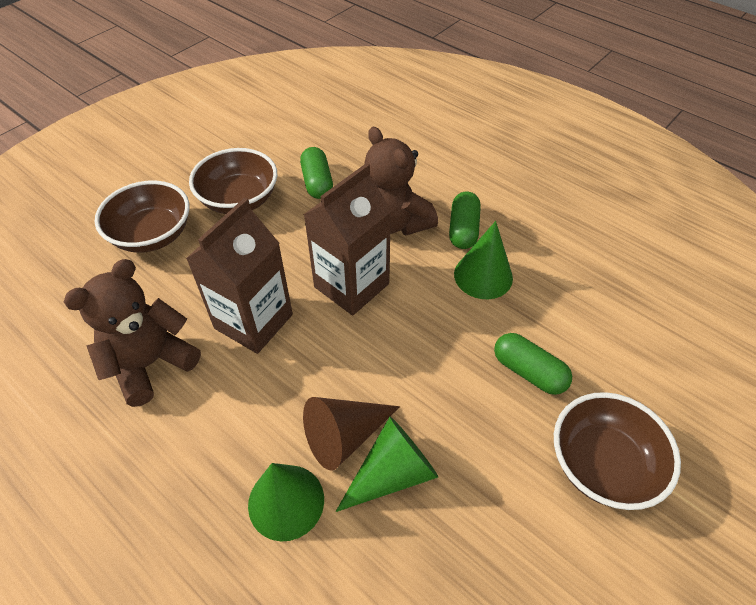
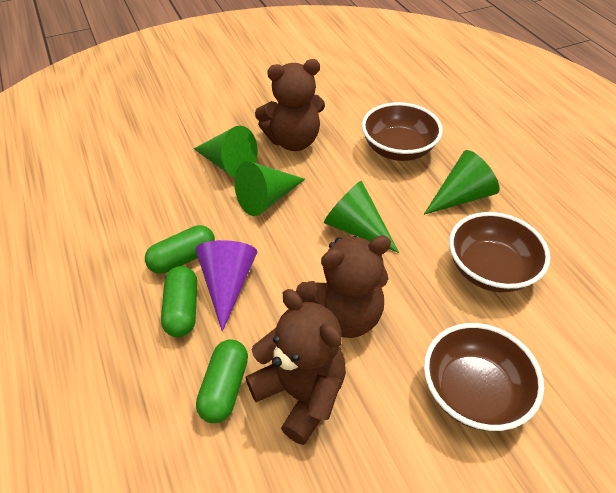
brown carton: 2 -> 0
brown cone: 1 -> 0
brown teddy bear: 2 -> 3
green cone: 3 -> 4
purple cone: 0 -> 1

